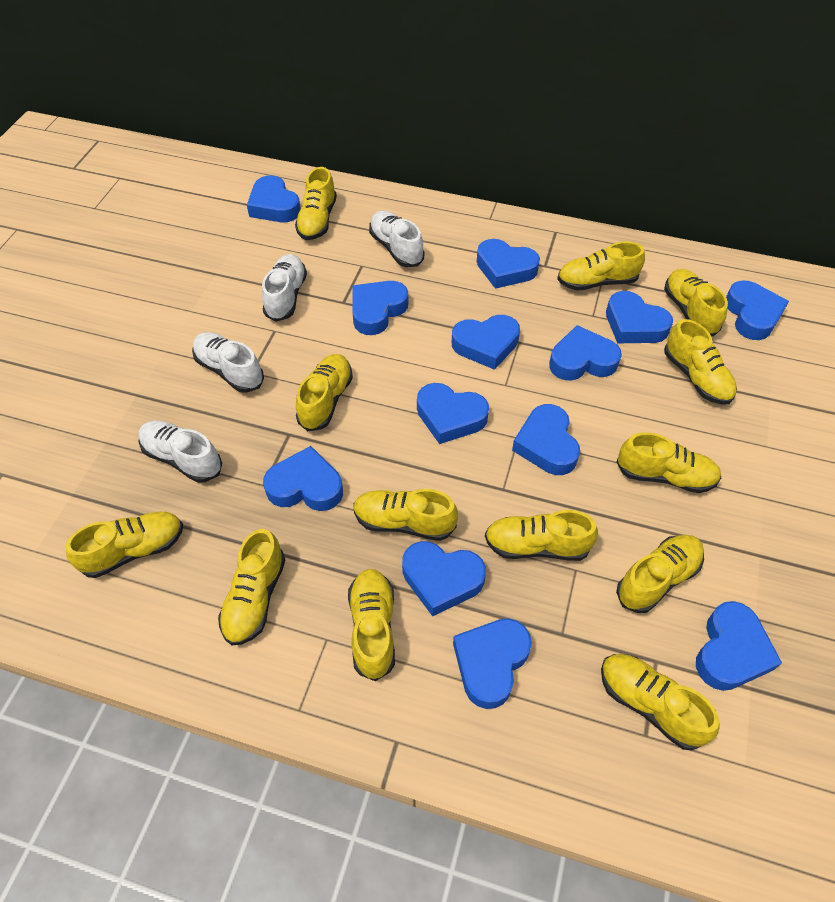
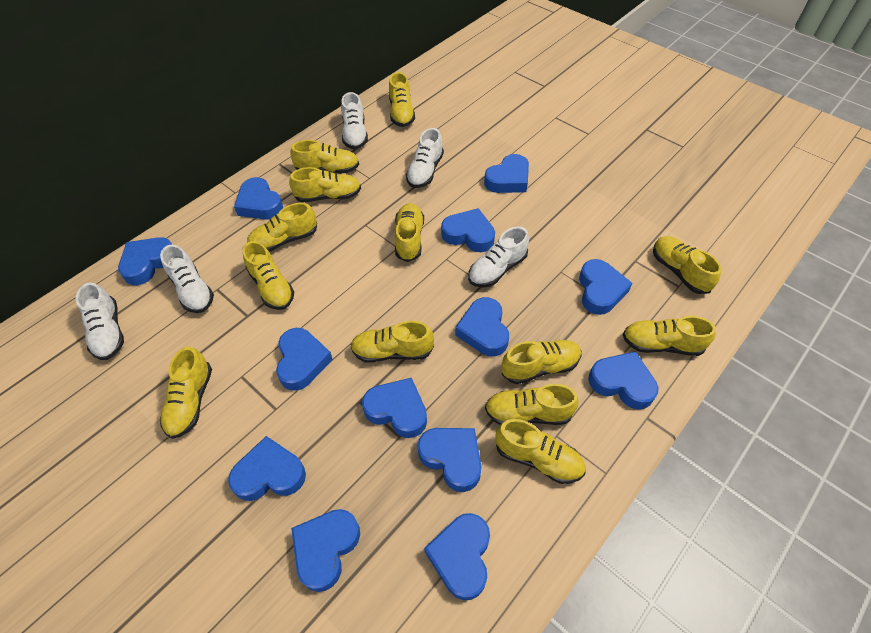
white shoe: 4 -> 5

